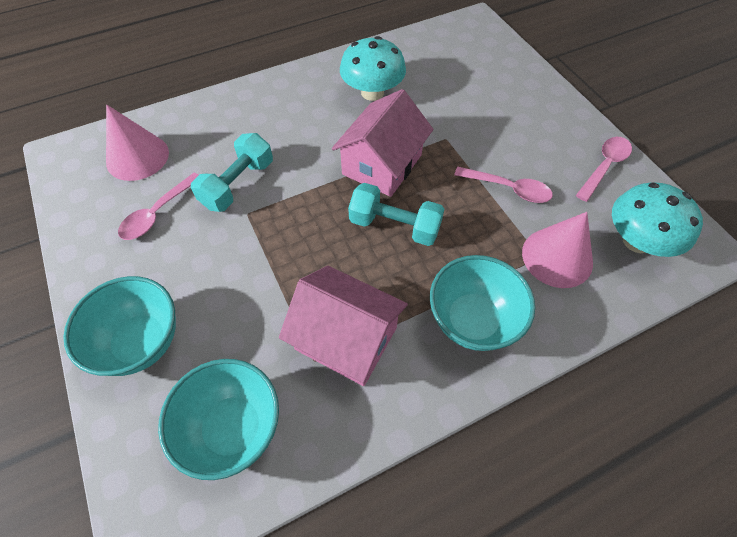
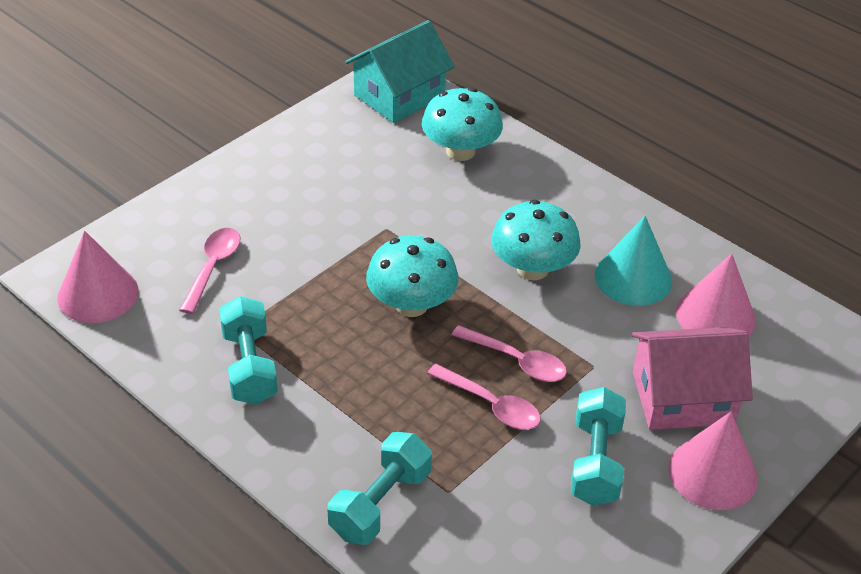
pink cone: 2 -> 3
pink house: 2 -> 1
turquoise bowl: 3 -> 0
turquoise cone: 0 -> 1
turquoise dumbbell: 2 -> 3
turquoise house: 0 -> 1
turquoise mushroom: 2 -> 3

